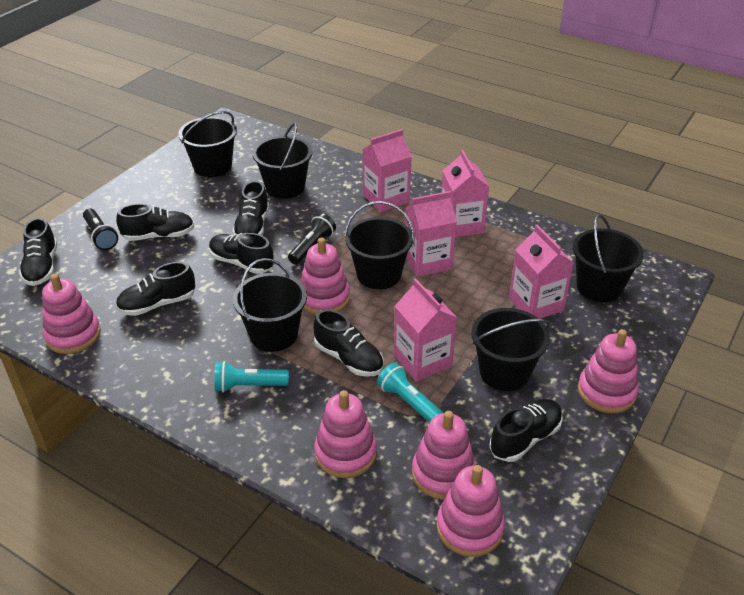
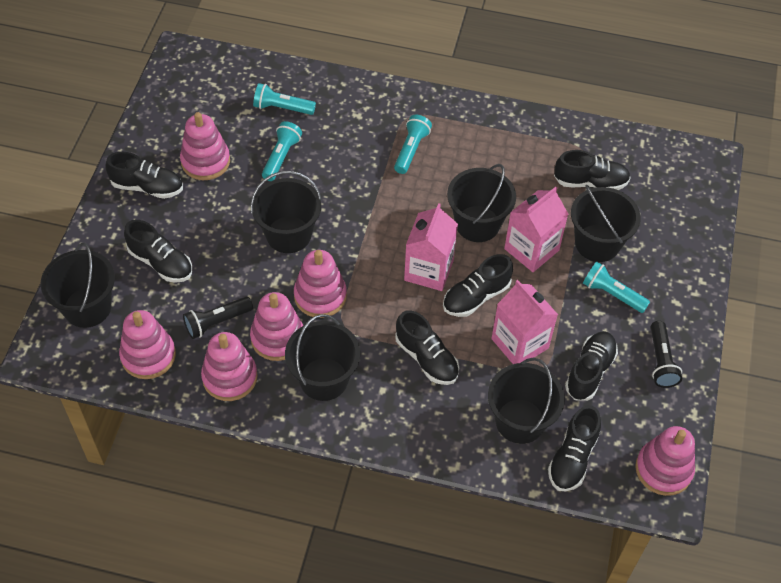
pink carton: 5 -> 3
turquoise flashlight: 2 -> 4

